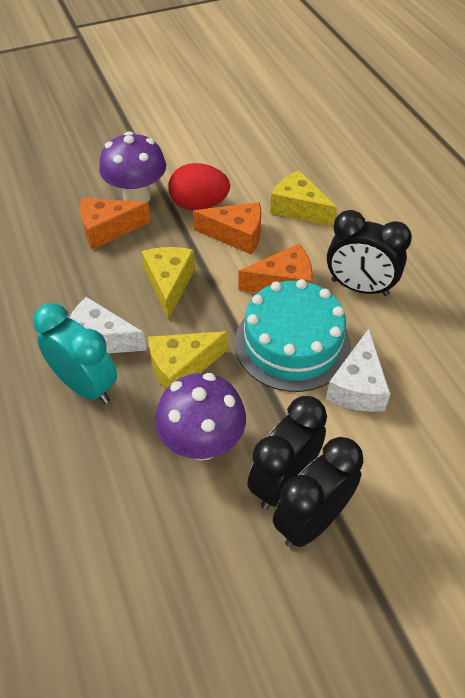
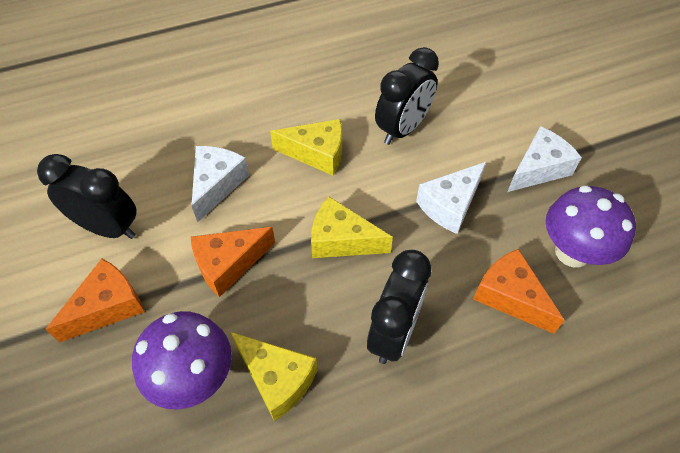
red egg: 1 -> 0
turquoise cake: 1 -> 0
turquoise clock: 1 -> 0
white cheese: 2 -> 3

